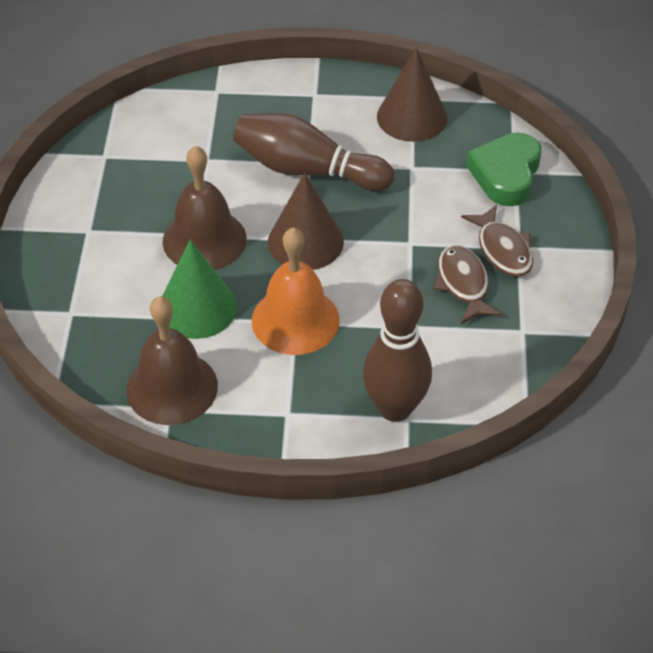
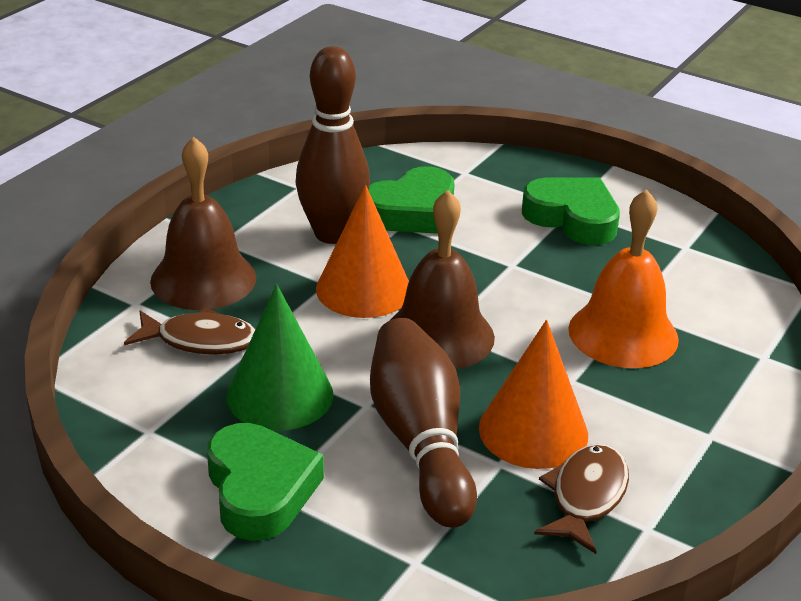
brown cone: 2 -> 0
green heart: 1 -> 3
orange cone: 0 -> 2

